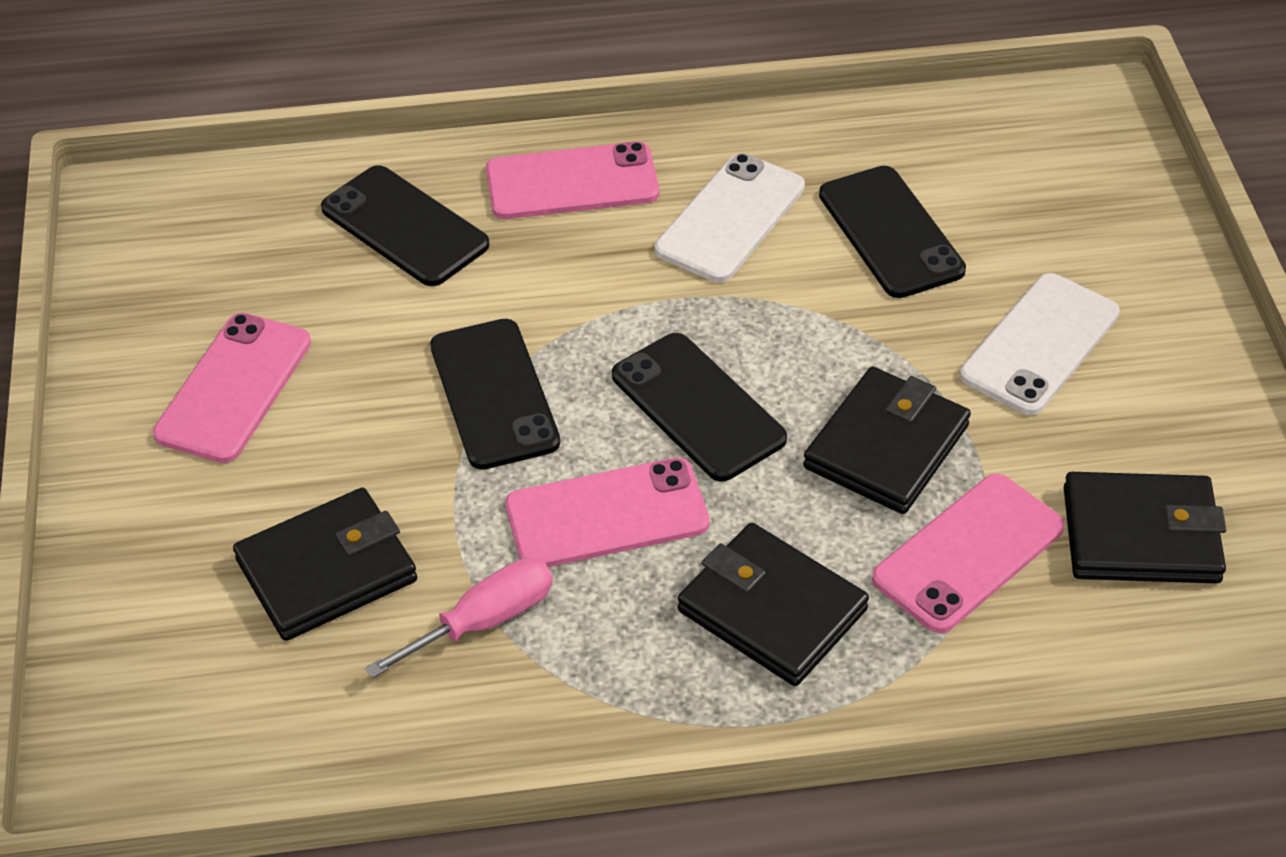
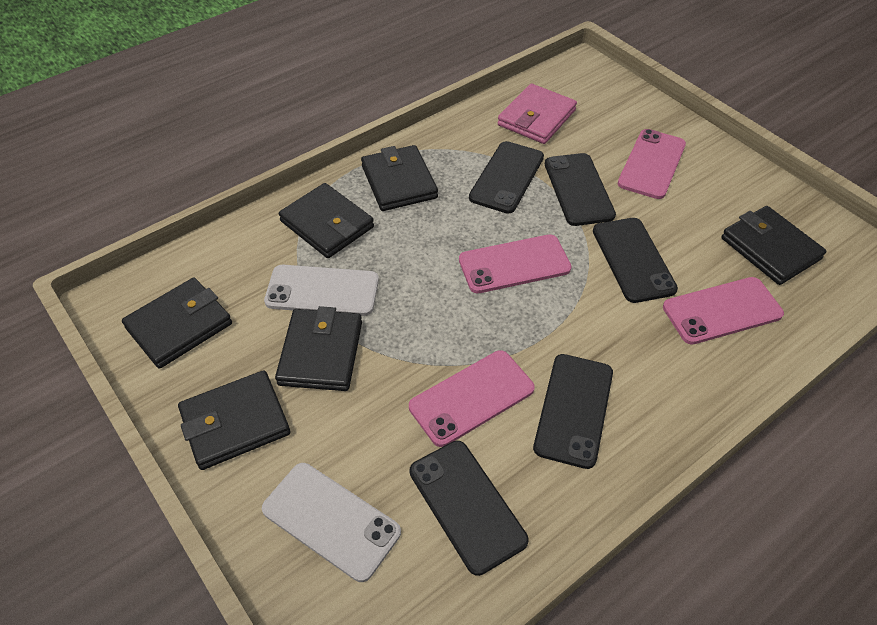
black phone: 4 -> 5
black wallet: 4 -> 6
pink screwdriver: 1 -> 0
pink wallet: 0 -> 1

